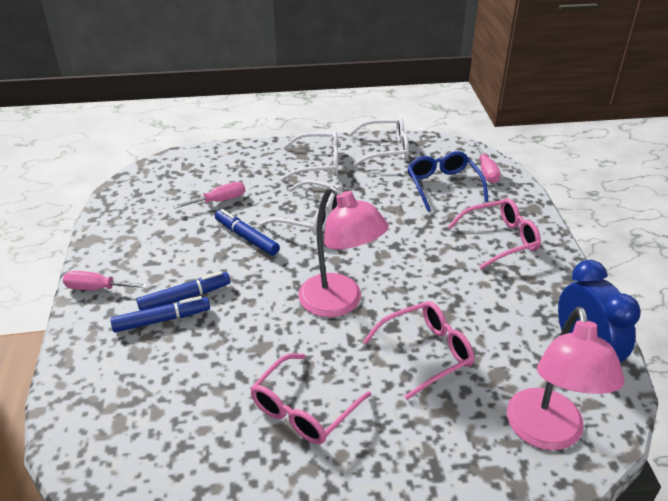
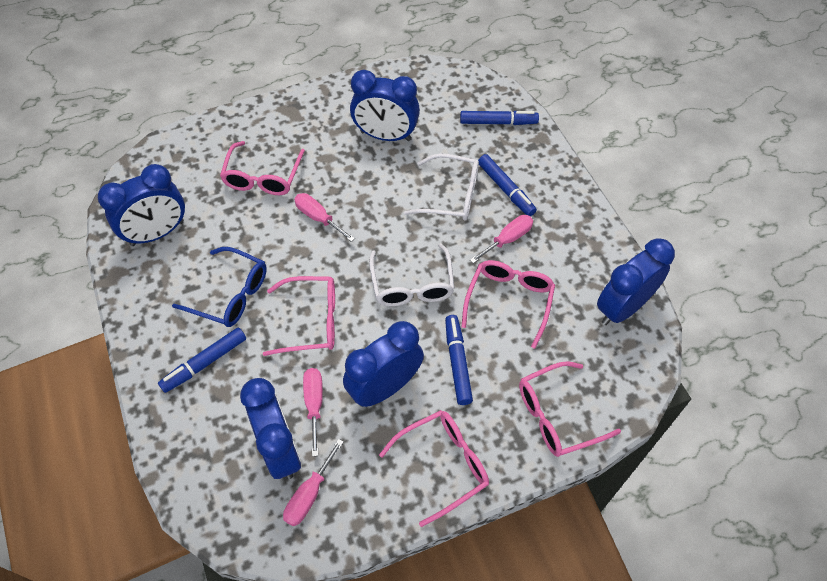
blue clock: 1 -> 5
blue marker: 3 -> 4
pink glasses: 3 -> 5
pink lamp: 2 -> 0
pink screwdriver: 3 -> 4
white glasses: 3 -> 2

